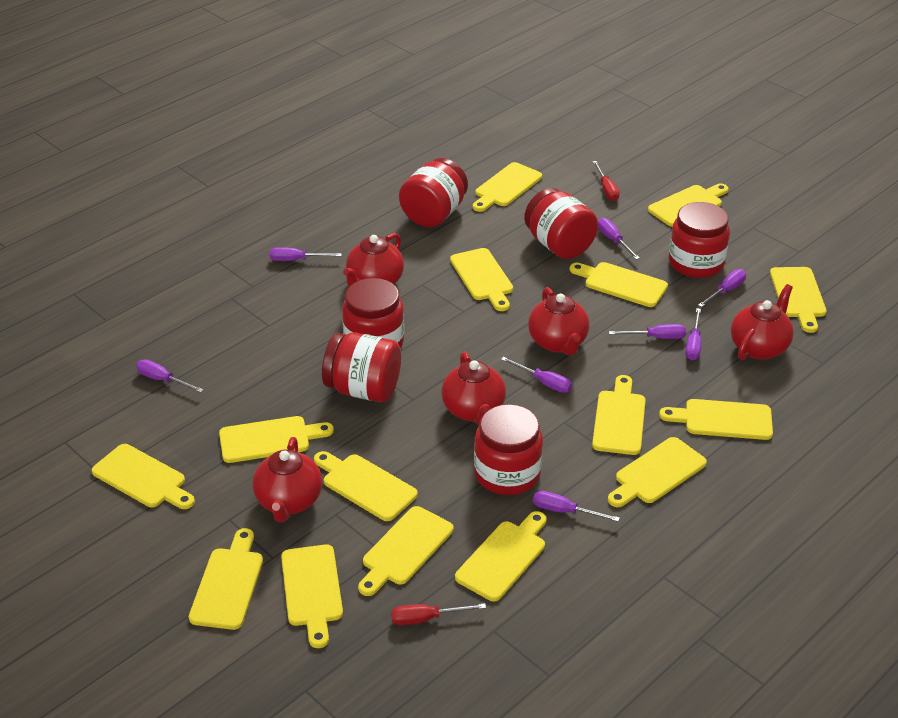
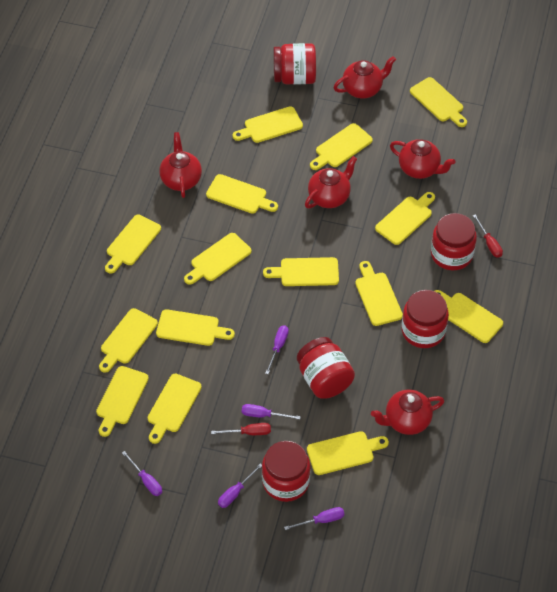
purple screwdriver: 8 -> 5
red jar: 6 -> 5

